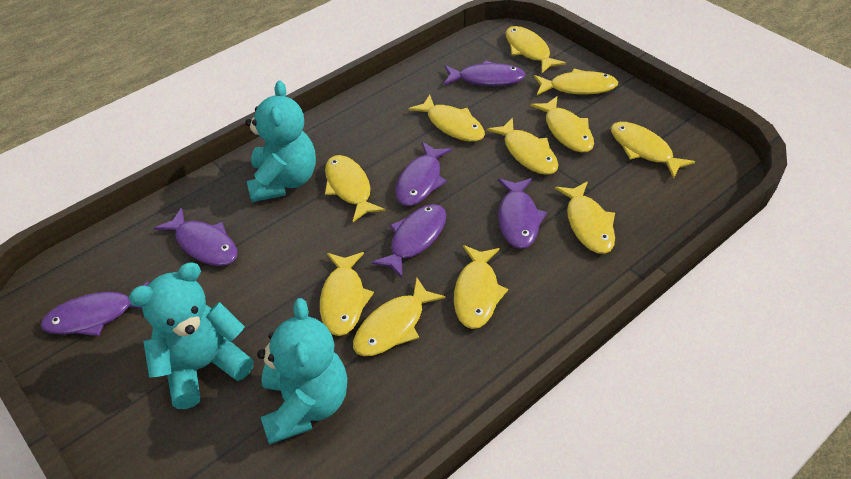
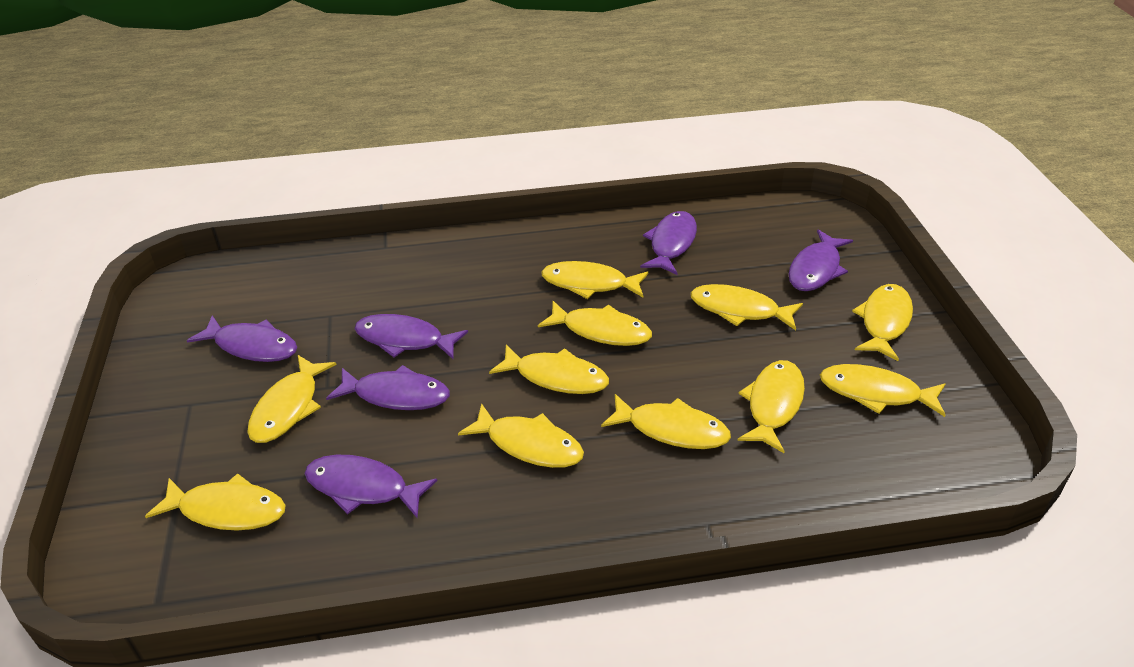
turquoise teddy bear: 3 -> 0

